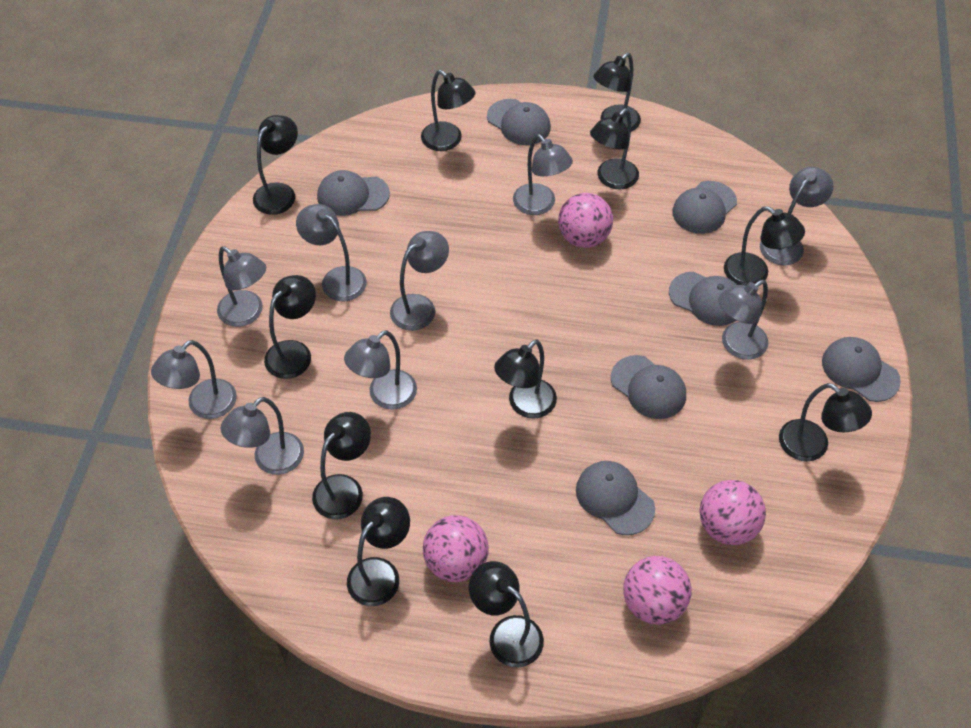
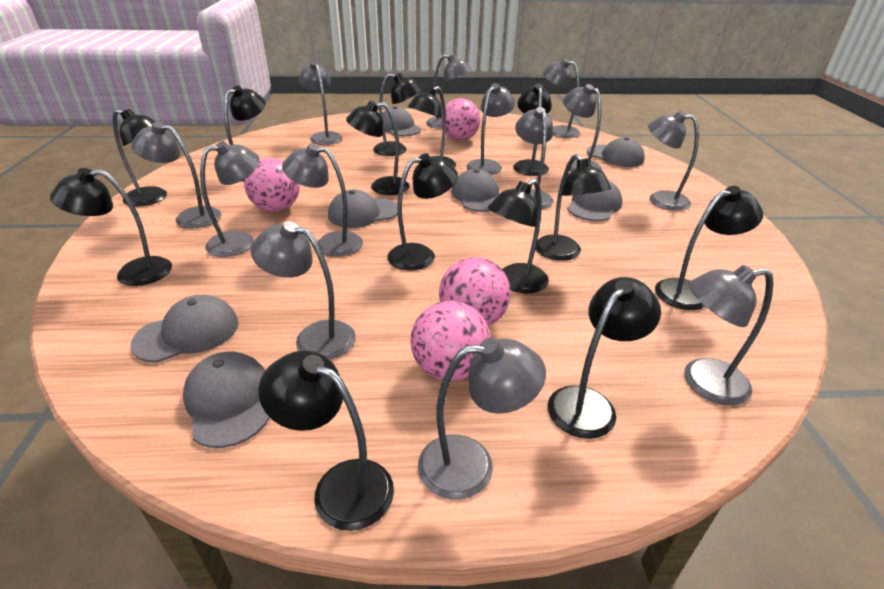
black lamp: 11 -> 13
grey lamp: 9 -> 13

